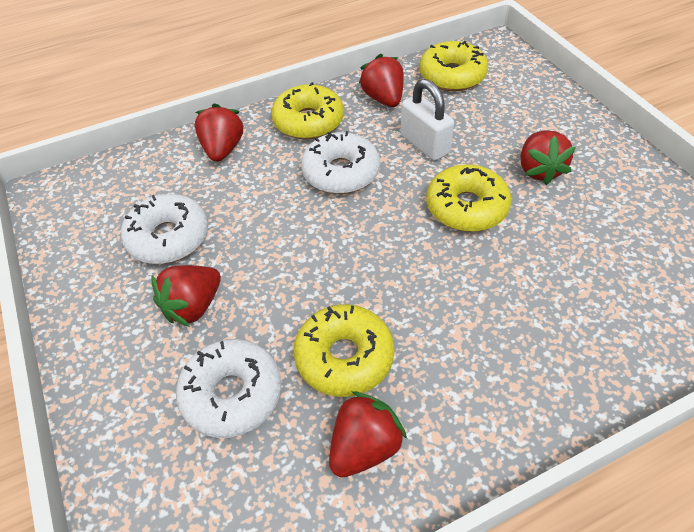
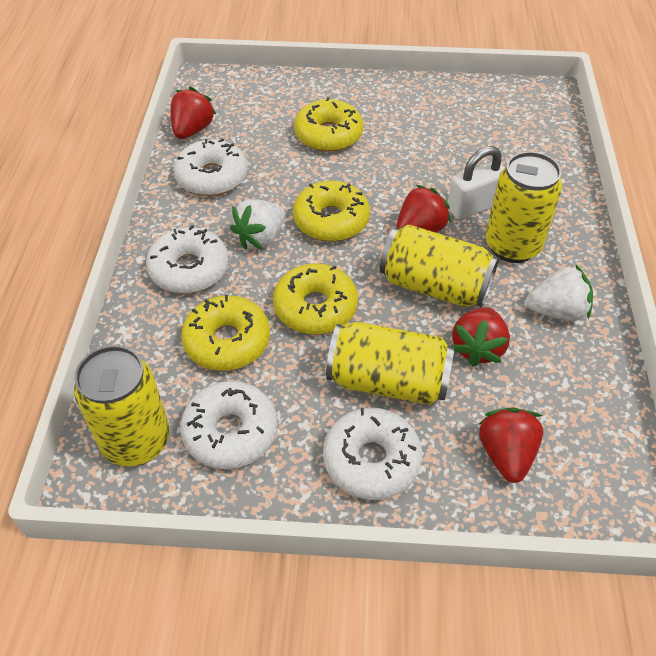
red strawberry: 5 -> 4
white donut: 3 -> 4
white strawberry: 0 -> 2
yellow can: 0 -> 4

